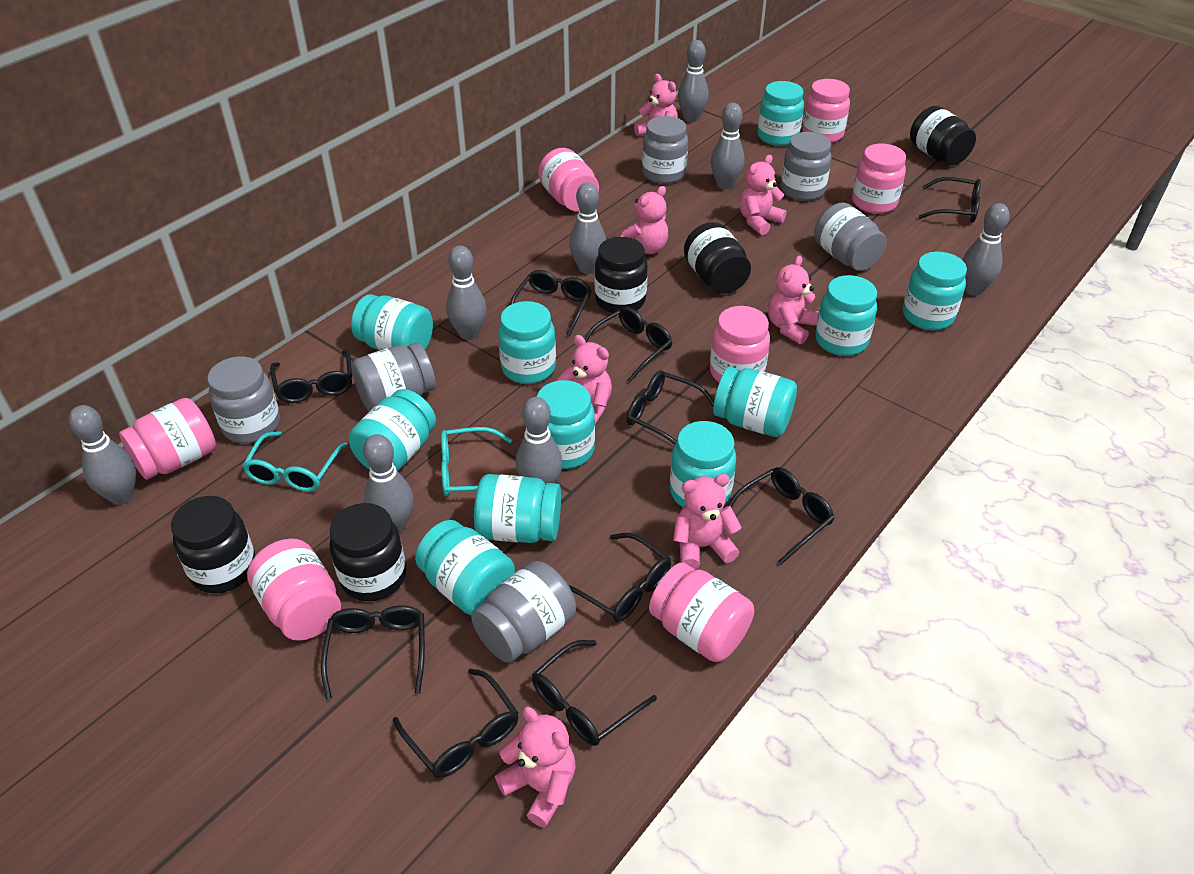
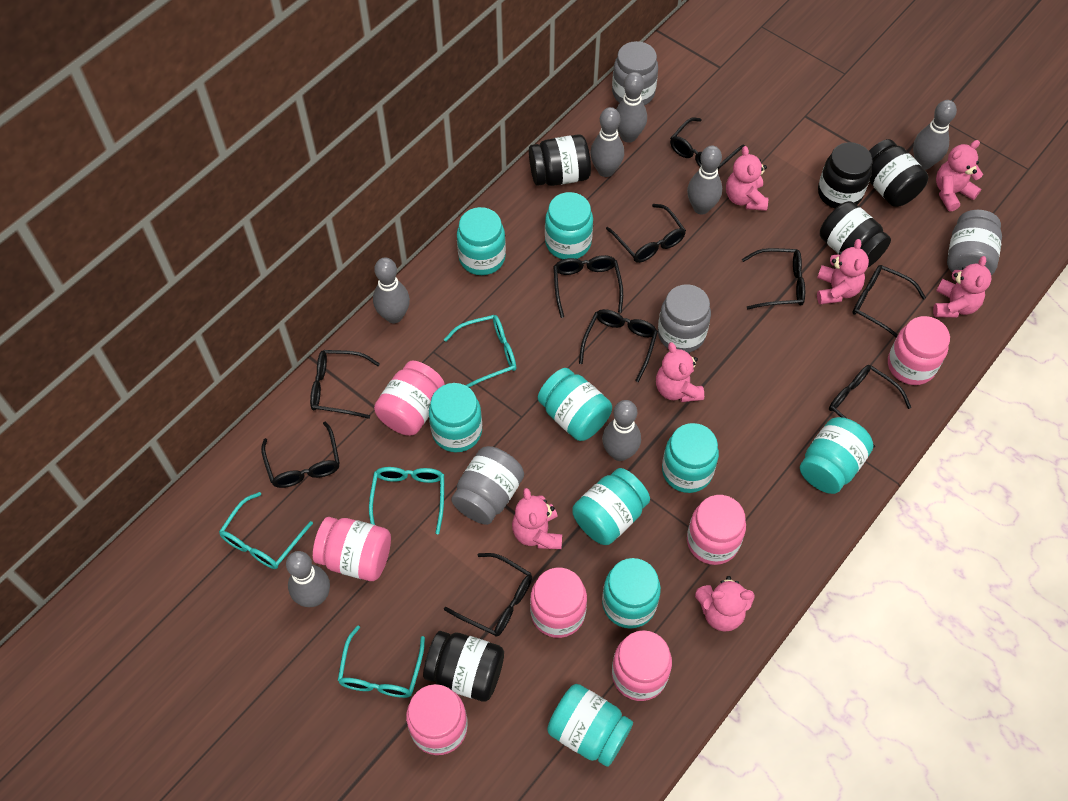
grey bowling pin: 8 -> 7
grey jar: 6 -> 4
turquoise glasses: 2 -> 4
turquoise jar: 11 -> 9

